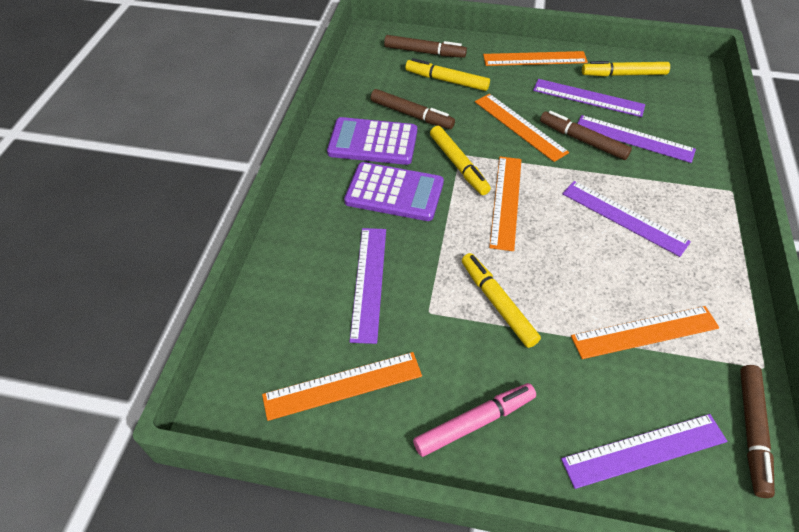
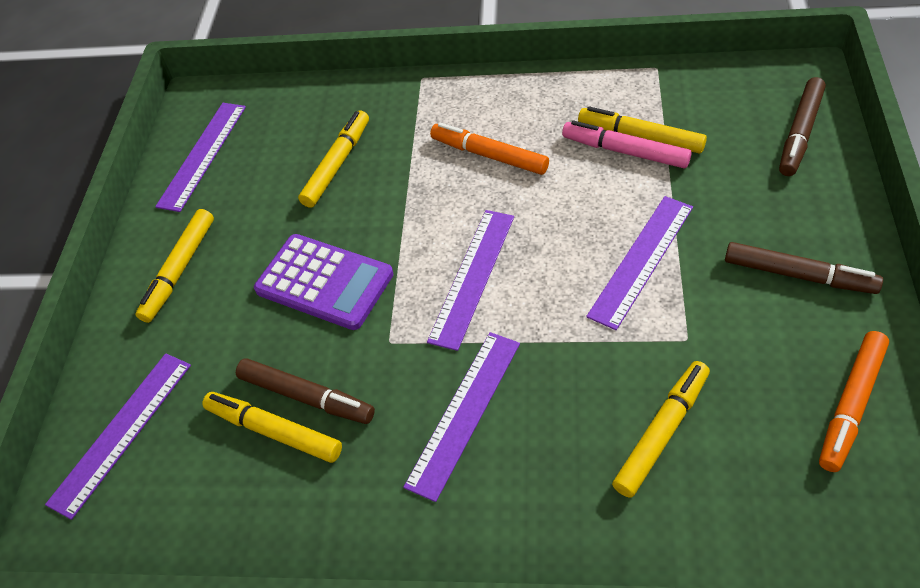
brown marker: 4 -> 3
orange marker: 0 -> 2
orange ruler: 5 -> 0
purple calculator: 2 -> 1
yellow marker: 4 -> 5

